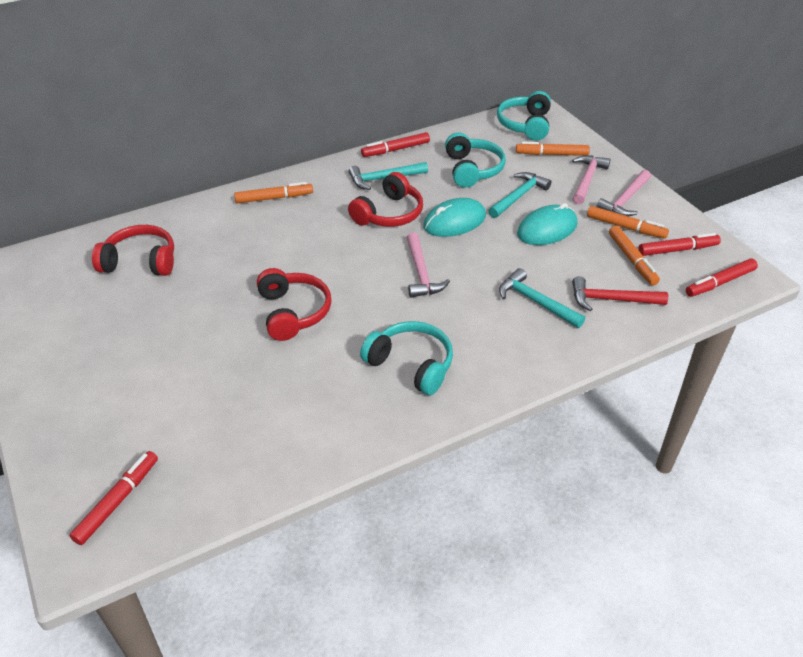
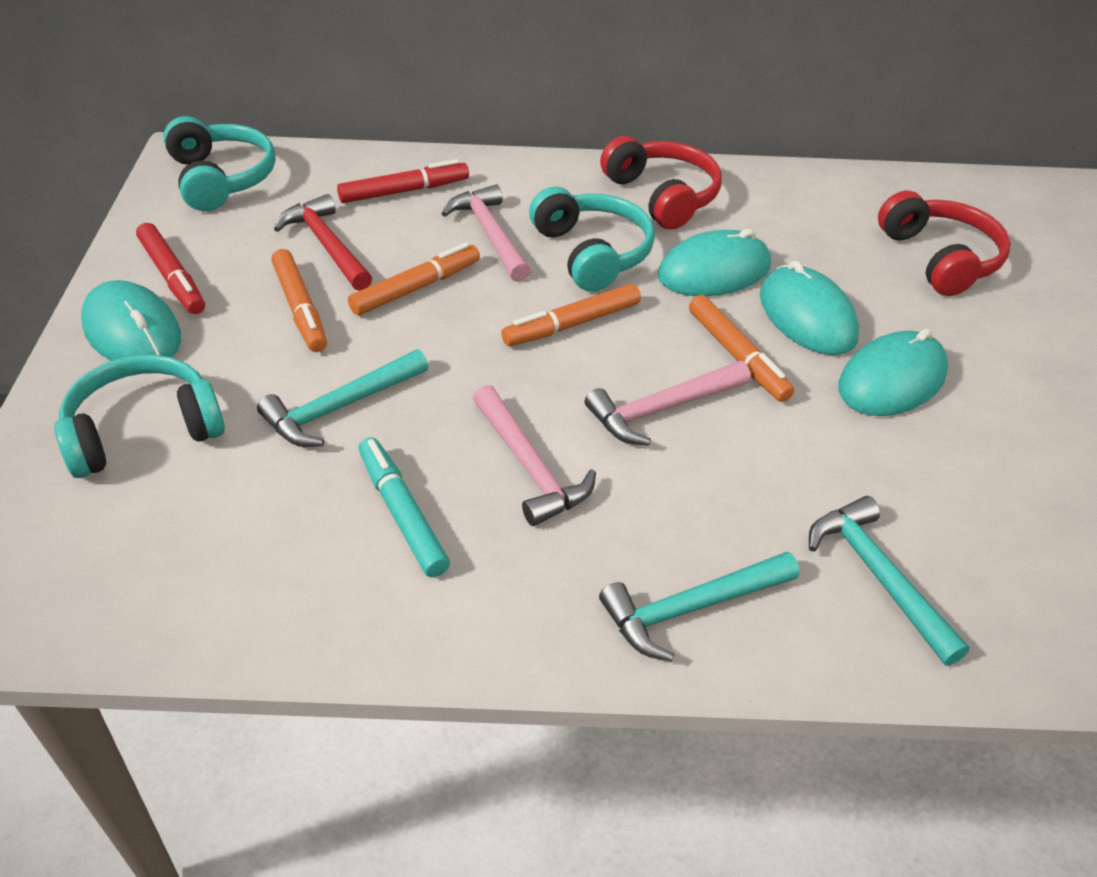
red headphones: 3 -> 2
red marker: 4 -> 2
turquoise marker: 0 -> 1
turquoise mouse: 2 -> 4

